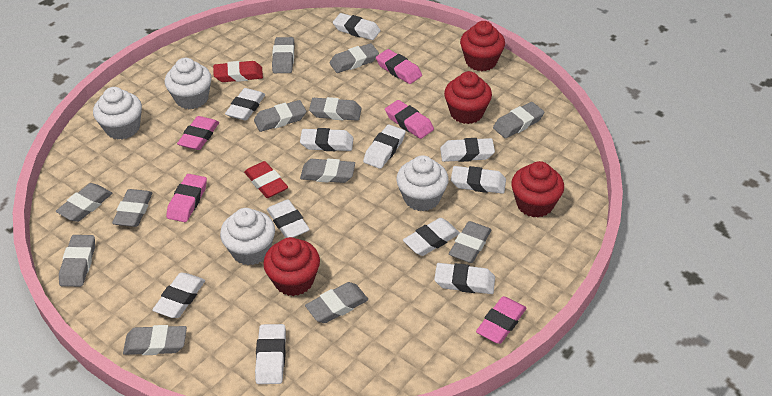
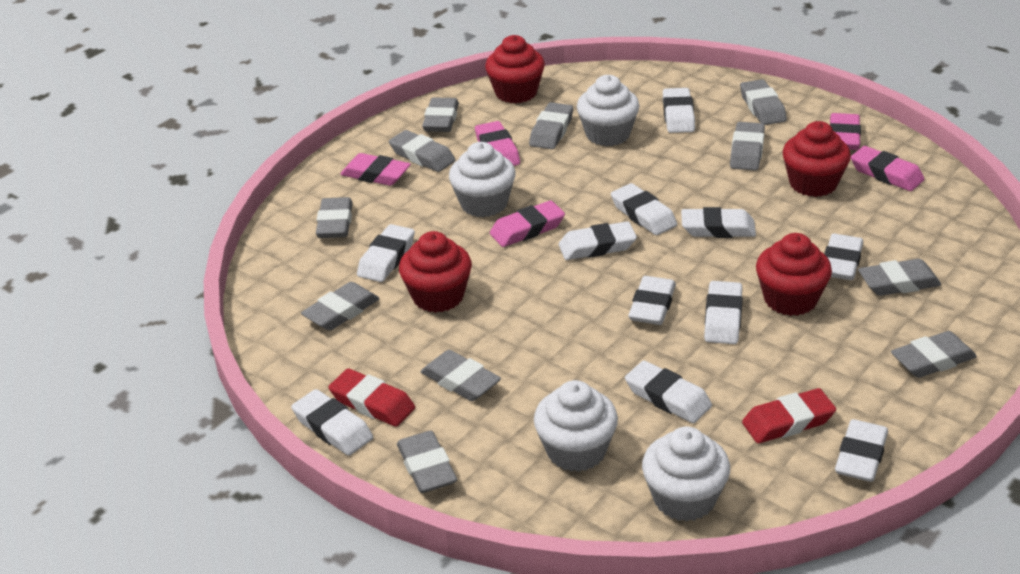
grey eraser: 12 -> 11

